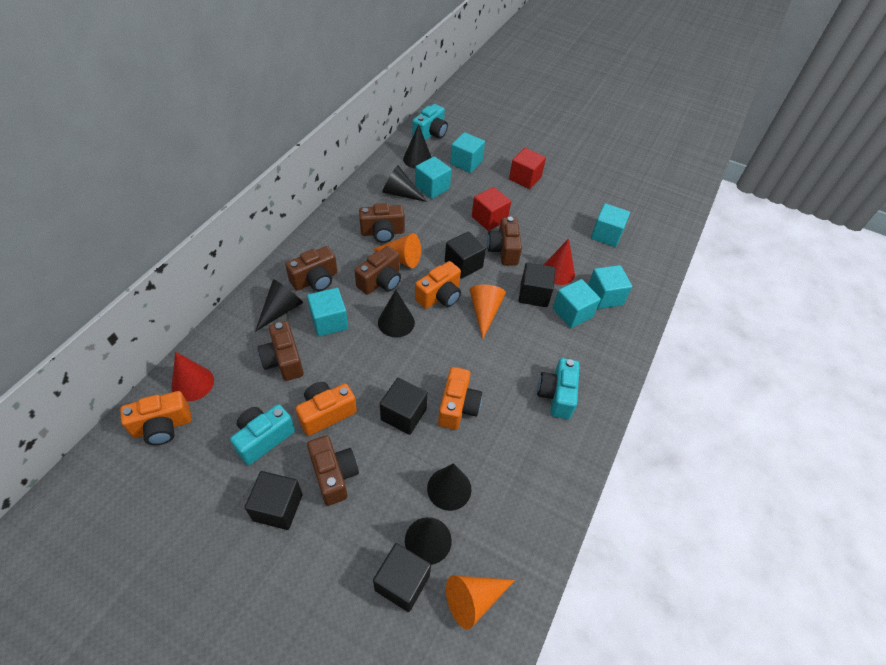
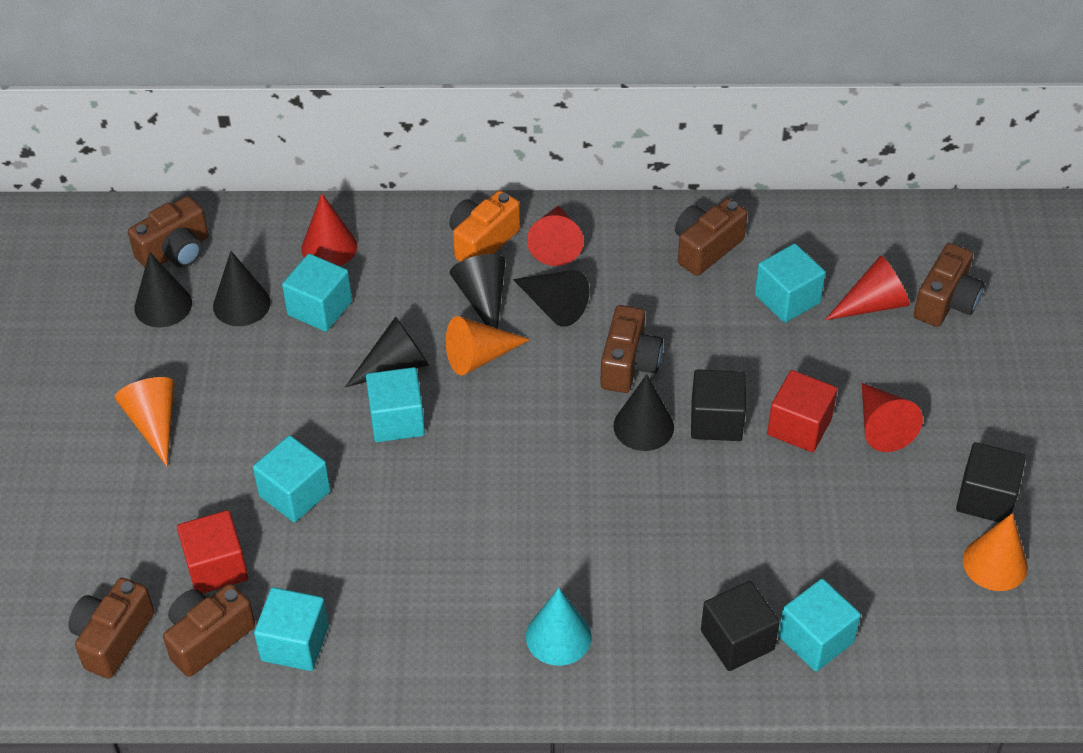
black cube: 5 -> 3
orange camera: 4 -> 1
red cone: 2 -> 4
turquoise camera: 3 -> 0
turquoise cone: 0 -> 1

